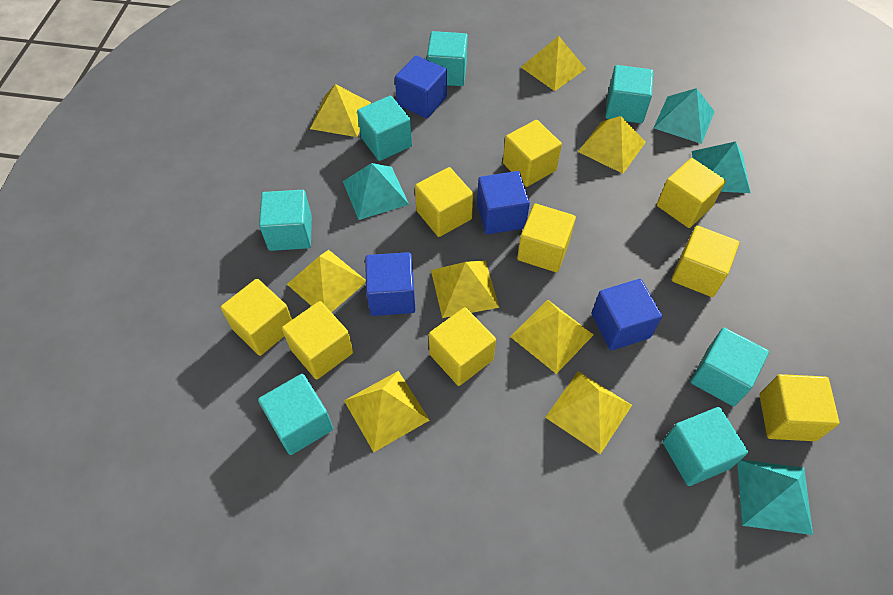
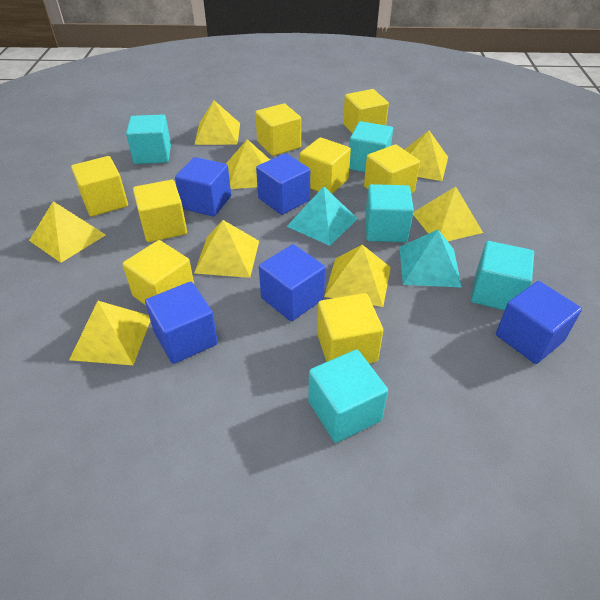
blue cube: 4 -> 5
turquoise cube: 7 -> 5
turquoise pyramid: 4 -> 2
yellow cube: 9 -> 8

